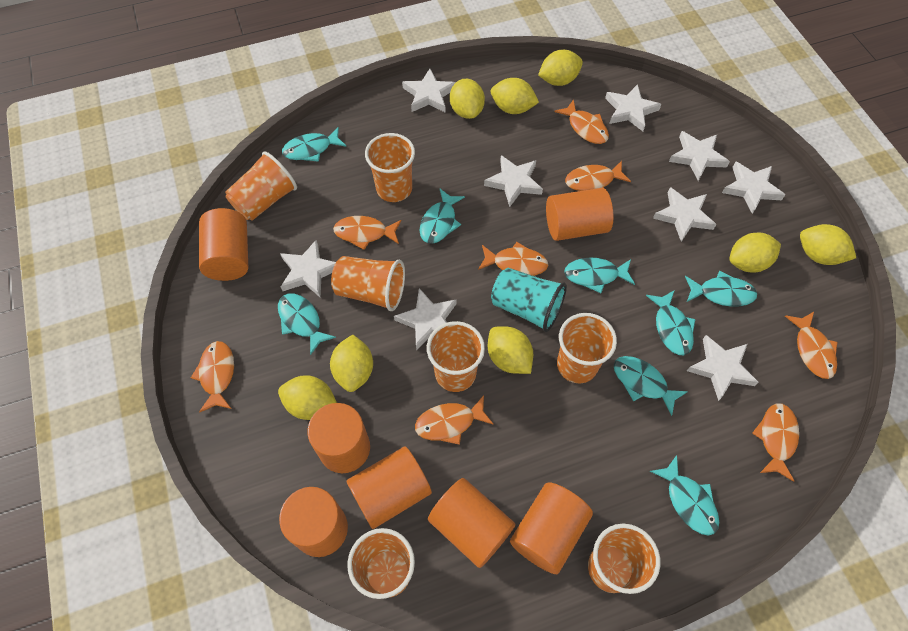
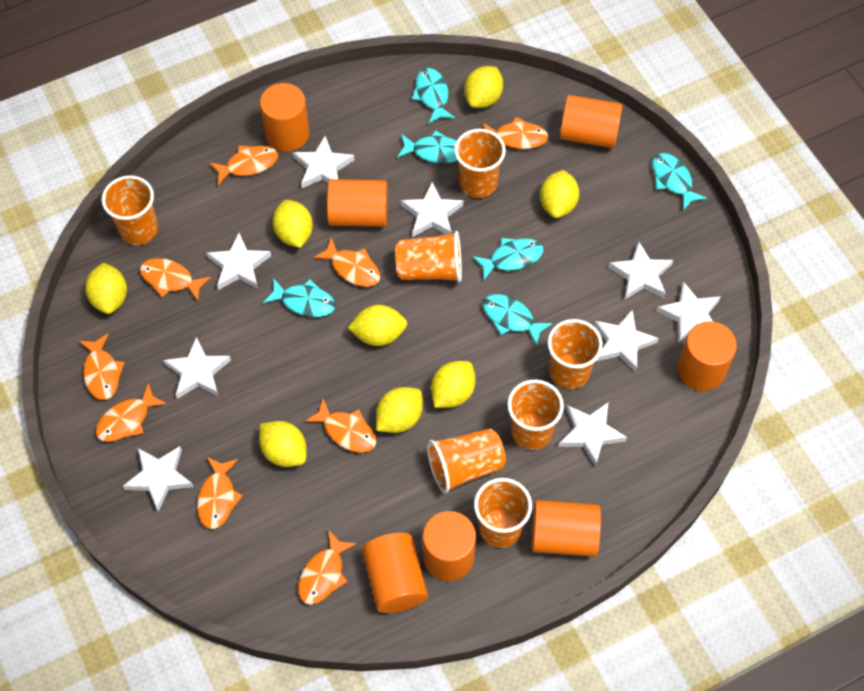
orange fish: 8 -> 9
turquoise cup: 1 -> 0
turquoise fish: 8 -> 6

